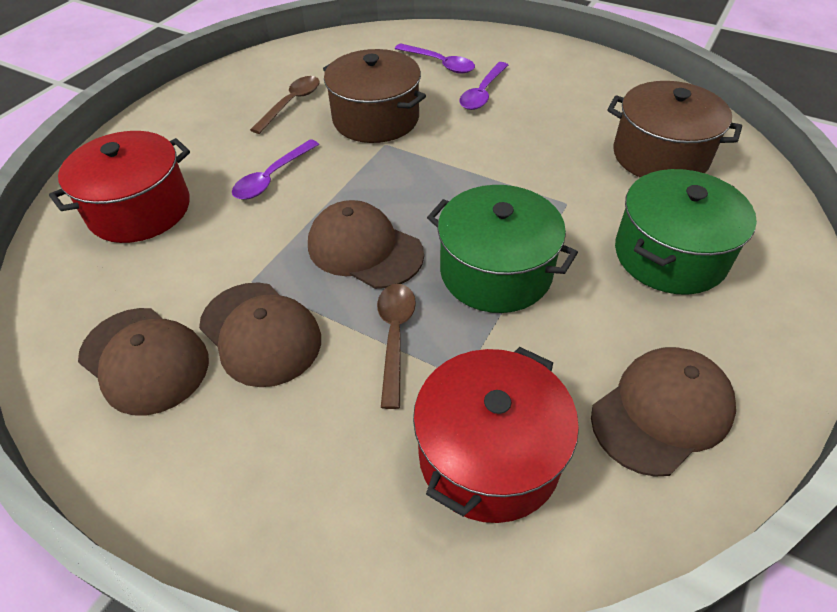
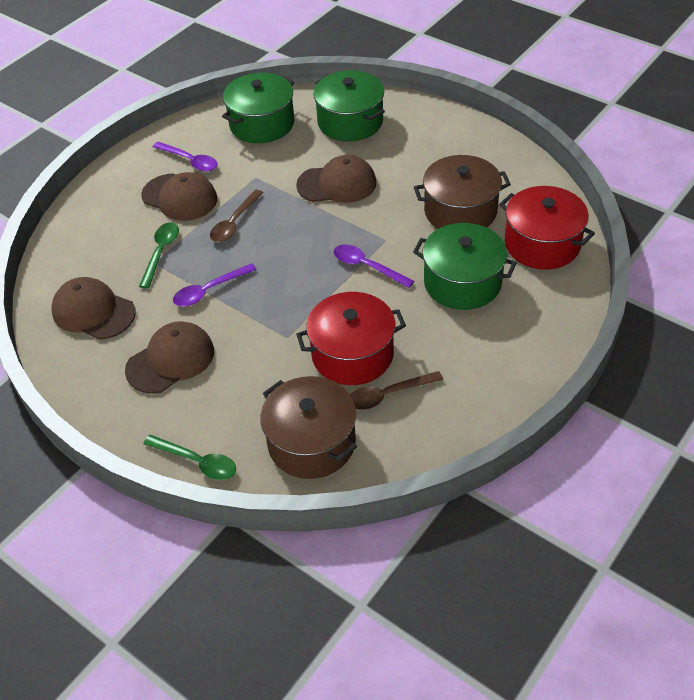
green pot: 2 -> 3
green spoon: 0 -> 2

